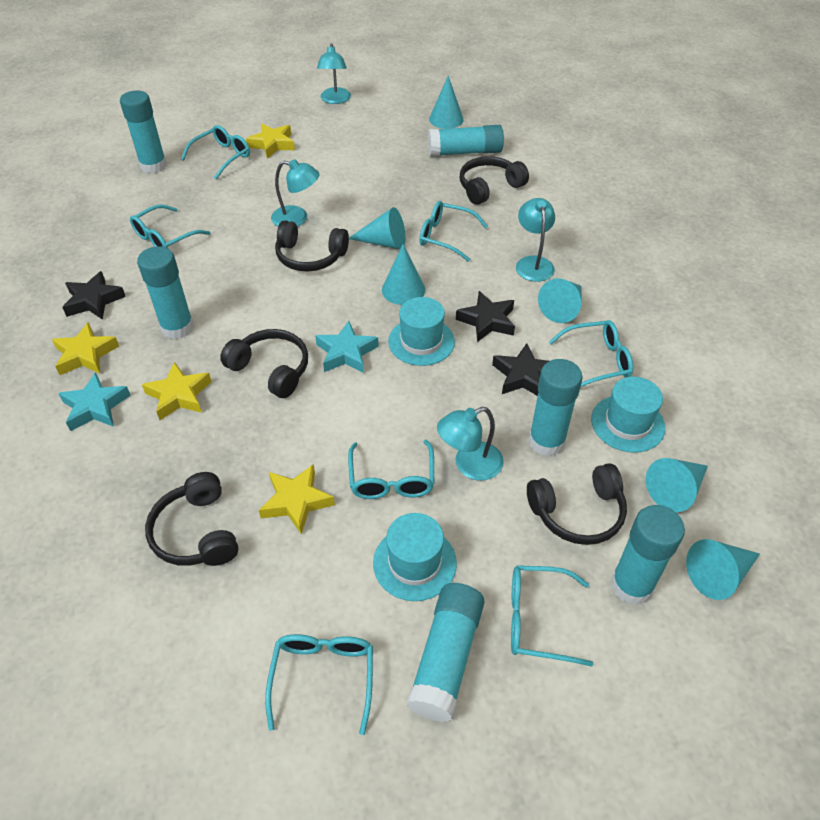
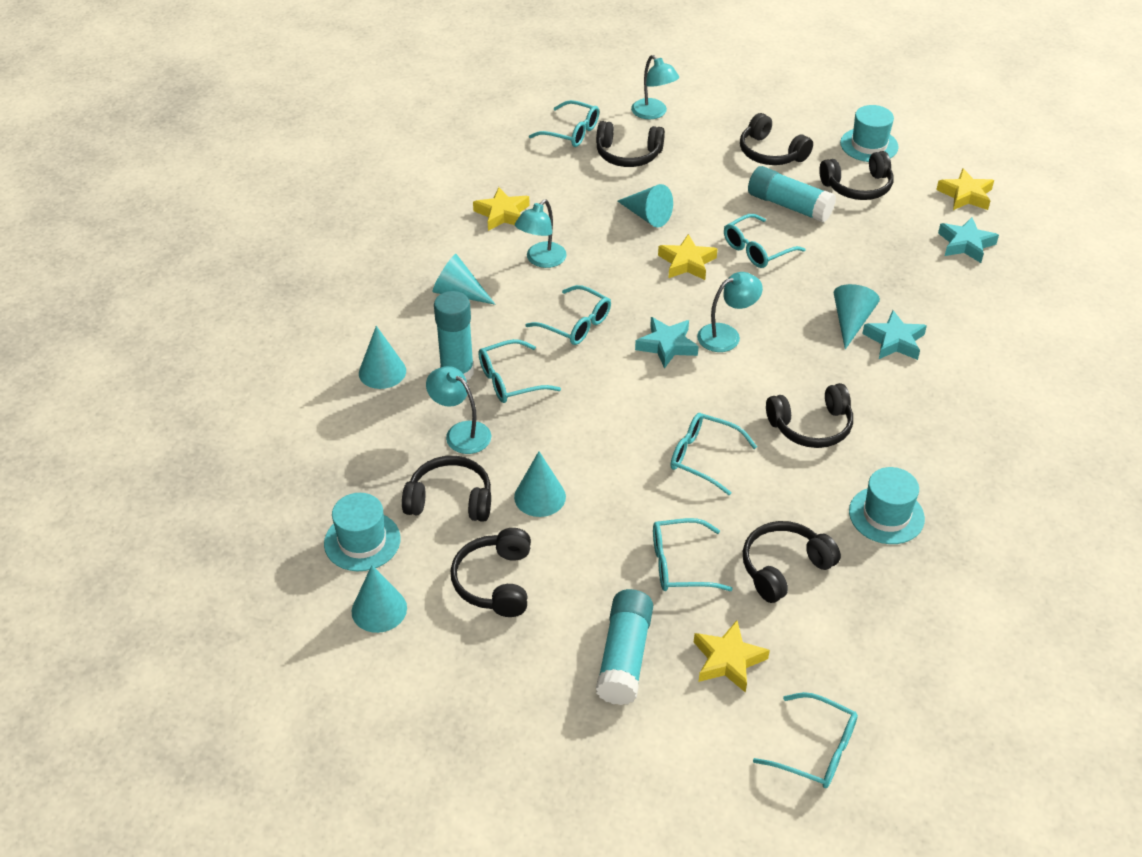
black headphones: 5 -> 7
black star: 3 -> 0
turquoise glue stick: 6 -> 3
turquoise star: 2 -> 3

